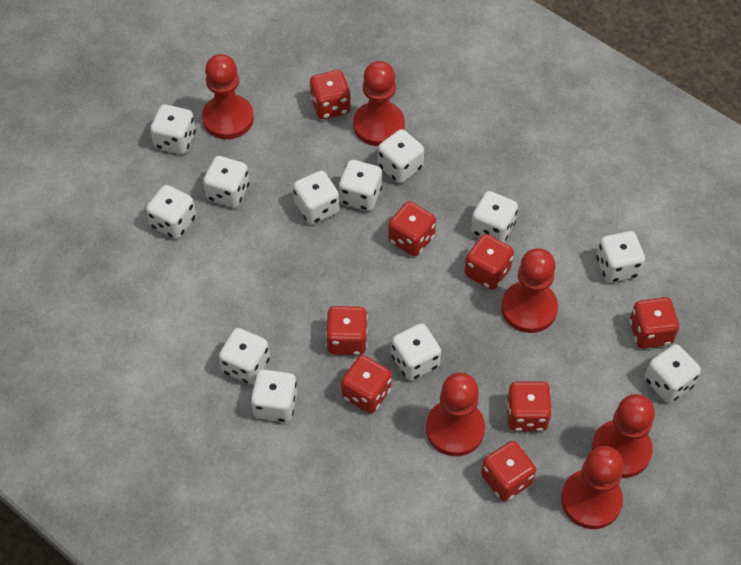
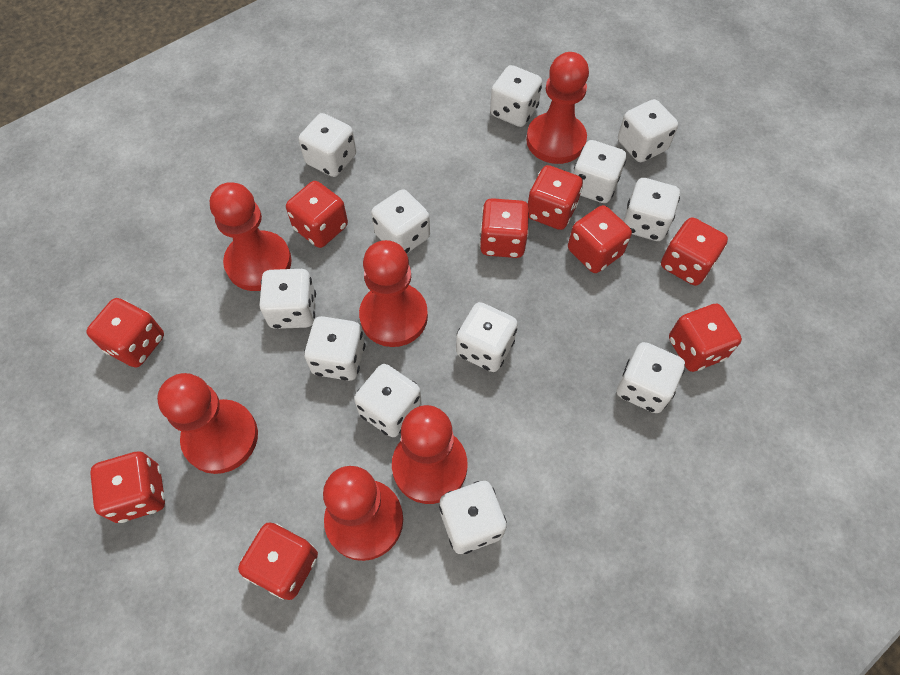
red dice: 8 -> 9

